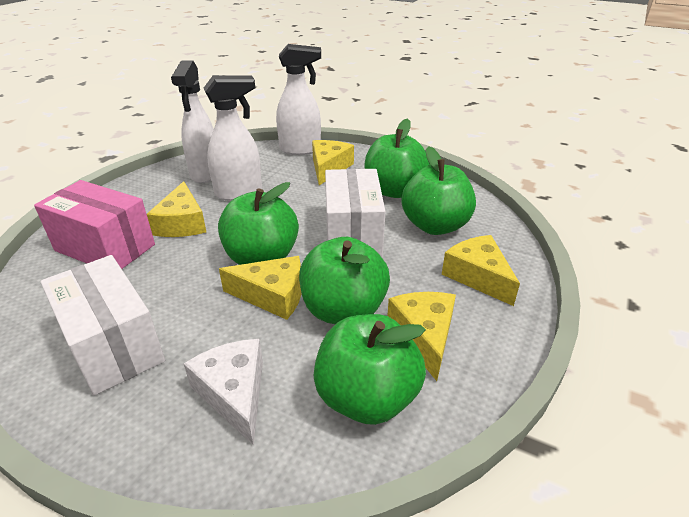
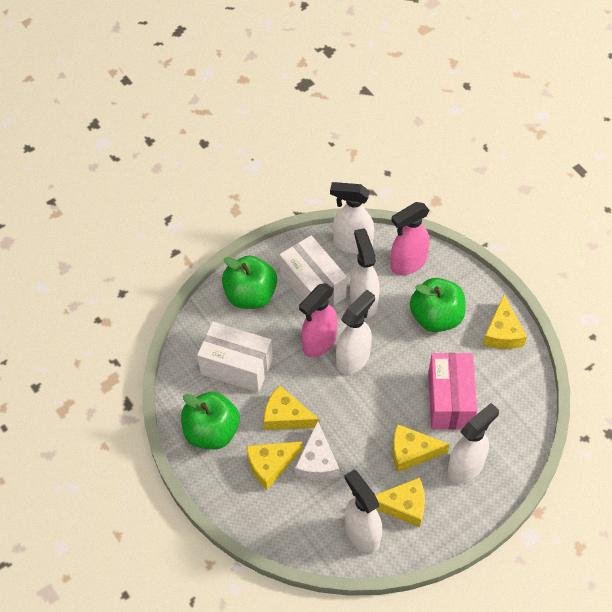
green apple: 5 -> 3
pink spray bottle: 0 -> 2
white spray bottle: 3 -> 5

